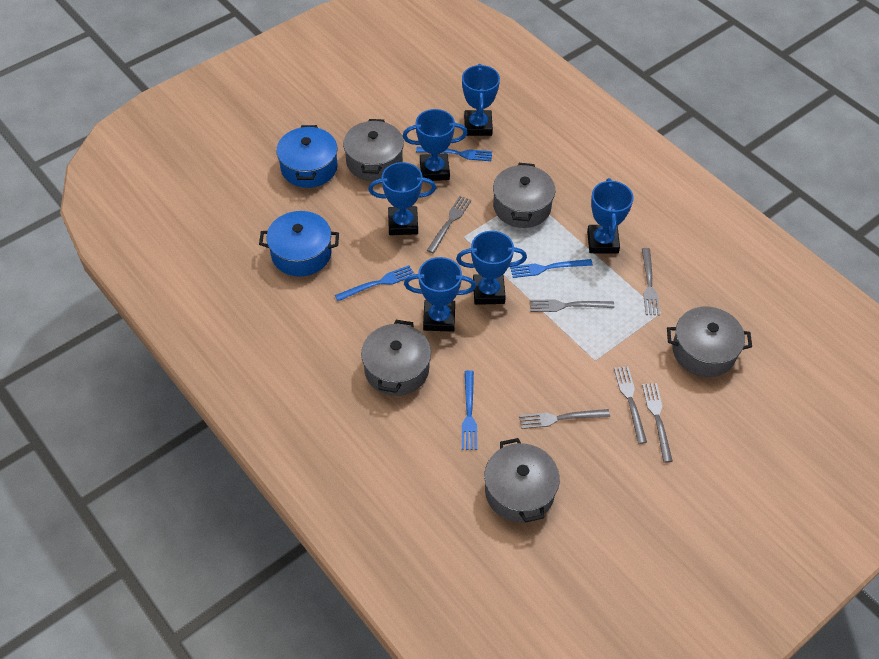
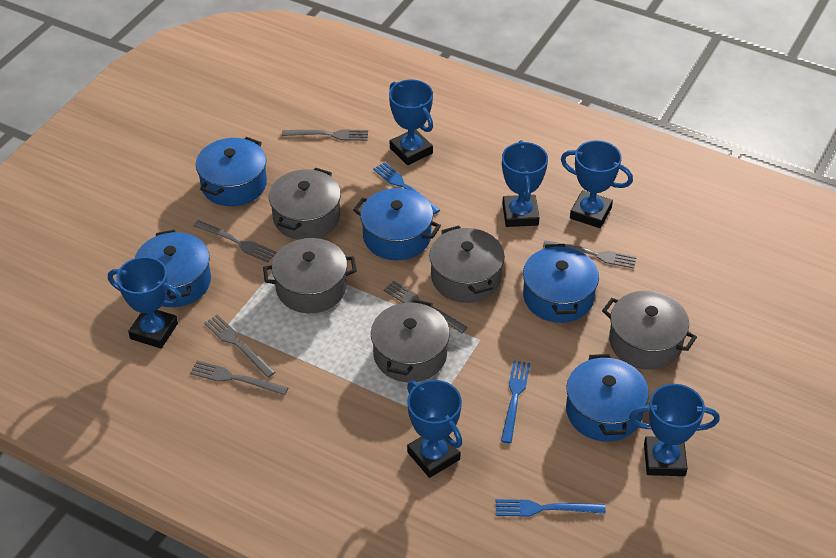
blue fork: 4 -> 3
blue pot: 2 -> 5

